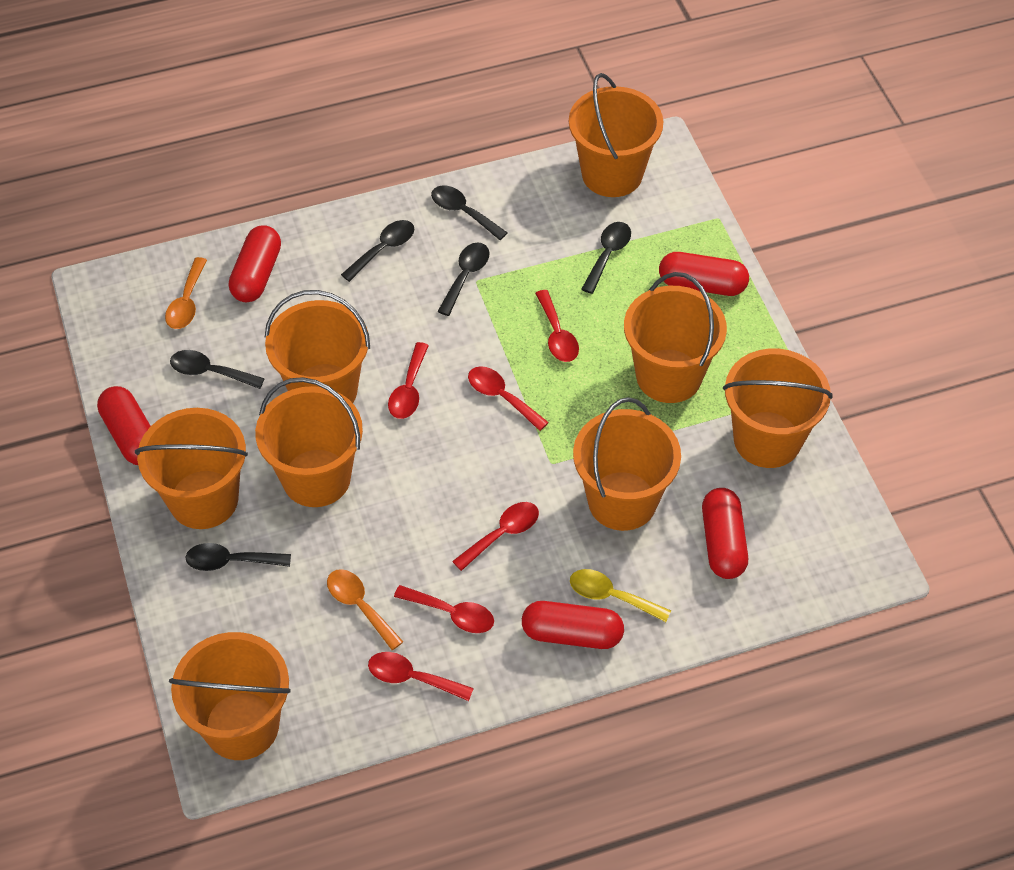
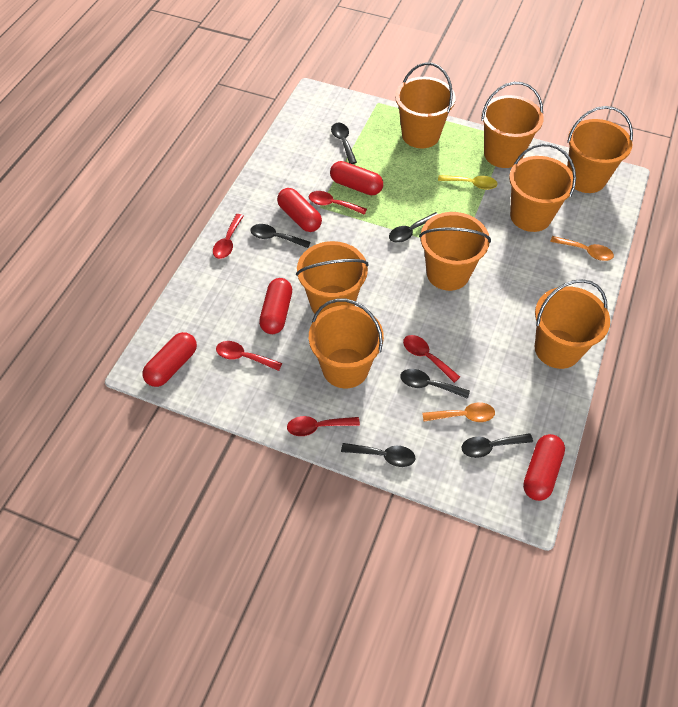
red spoon: 6 -> 5

